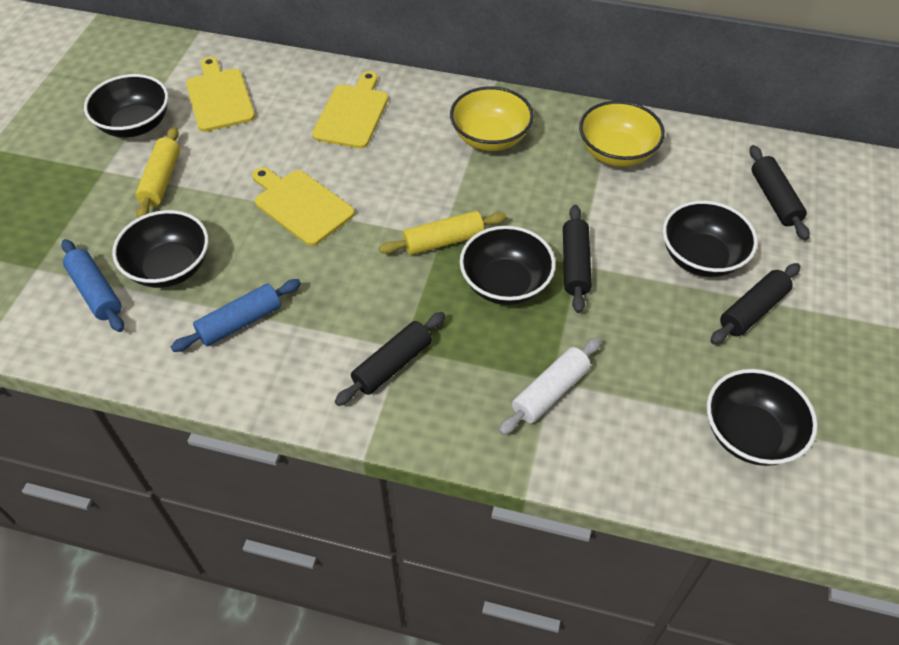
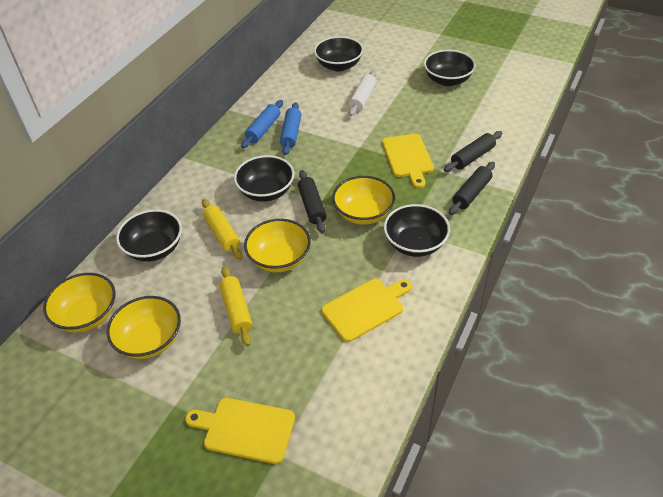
black rolling pin: 4 -> 3
yellow bowl: 2 -> 4

